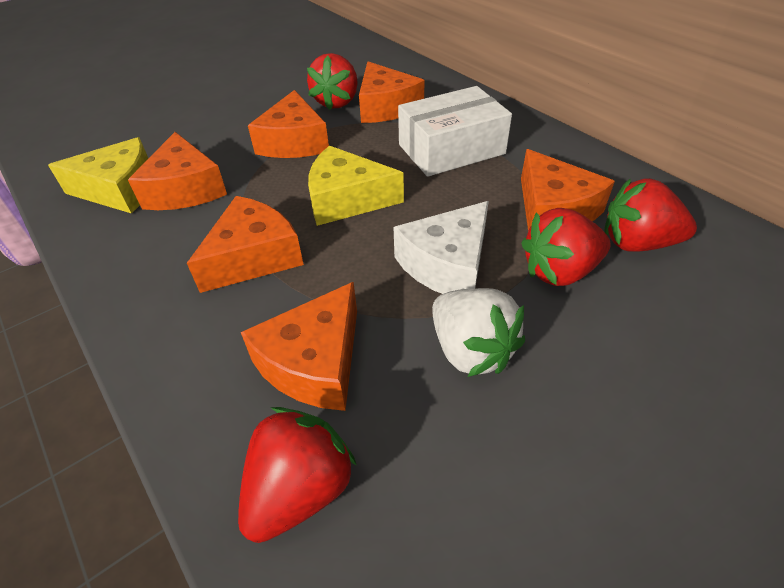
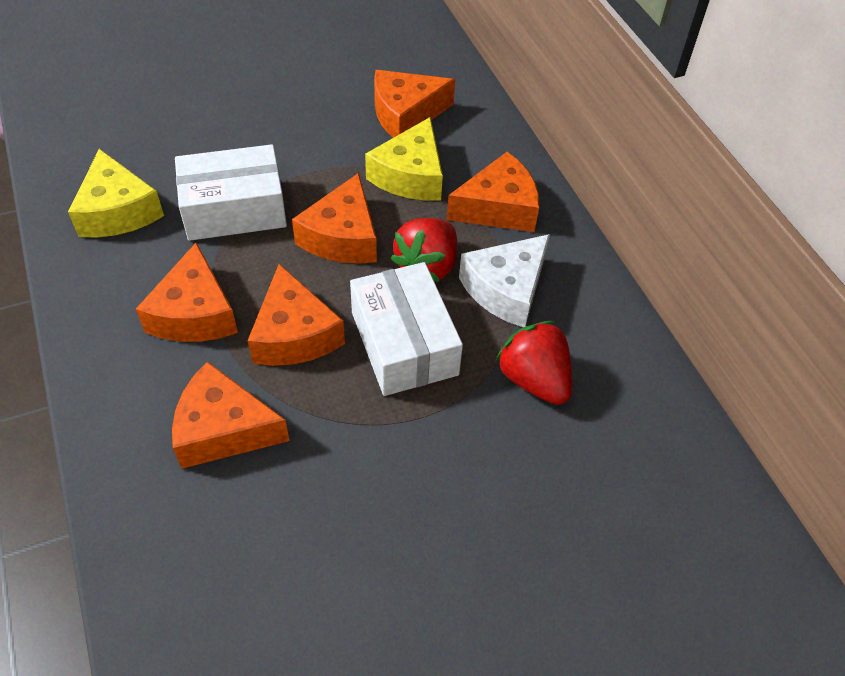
red strawberry: 4 -> 2
white box: 1 -> 2
white strawberry: 1 -> 0

